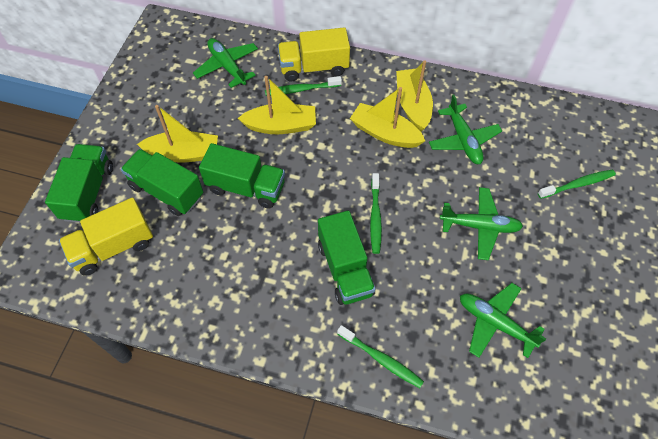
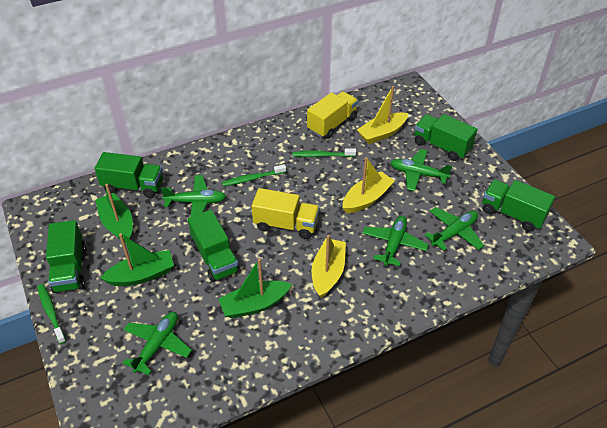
green boat: 0 -> 3
green plane: 4 -> 5
green toothbrush: 4 -> 3
green truck: 4 -> 5
yellow boat: 4 -> 3

